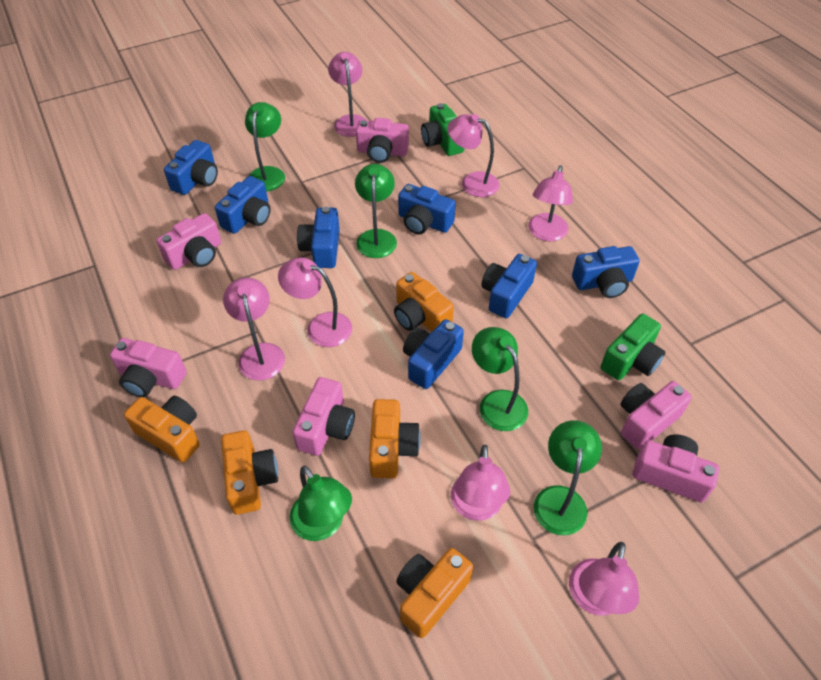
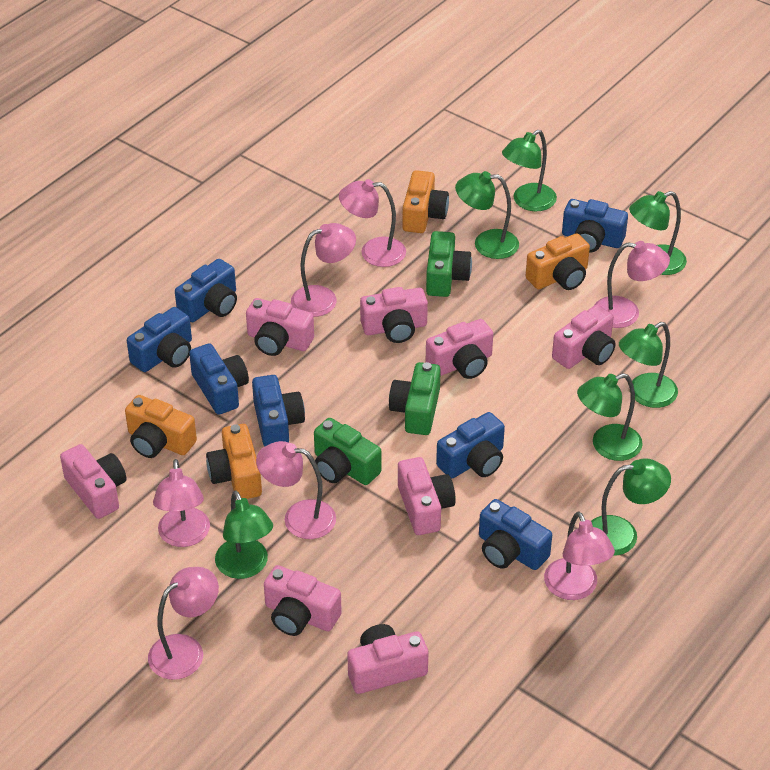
green camera: 2 -> 3
green lamp: 5 -> 7
orange camera: 5 -> 4
pink camera: 6 -> 8

